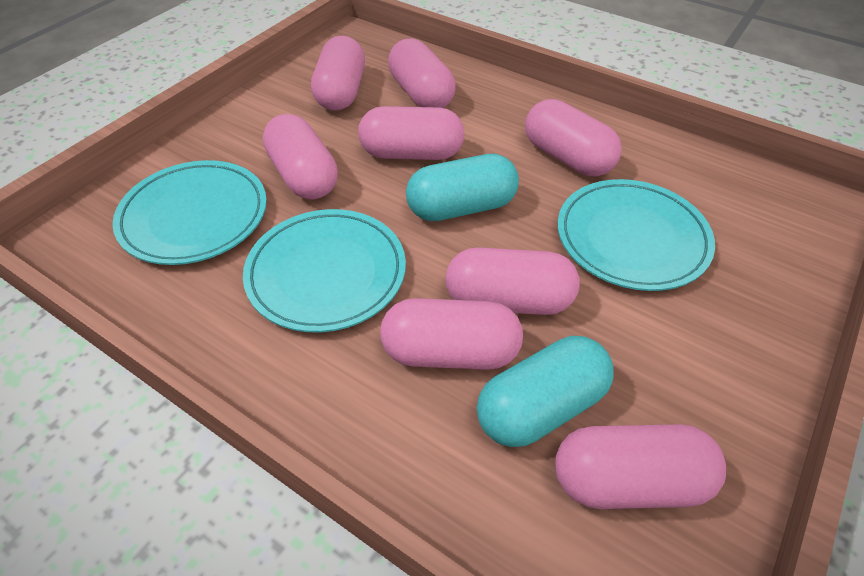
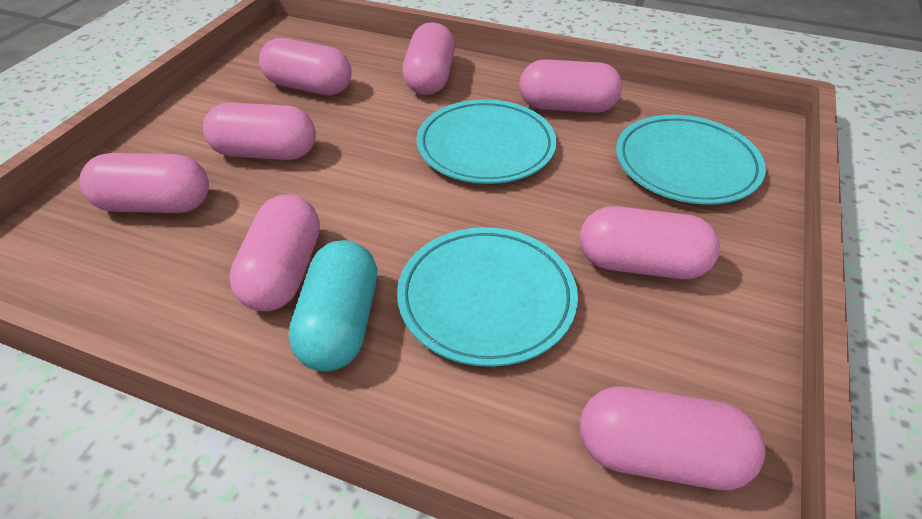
turquoise capsule: 2 -> 1

